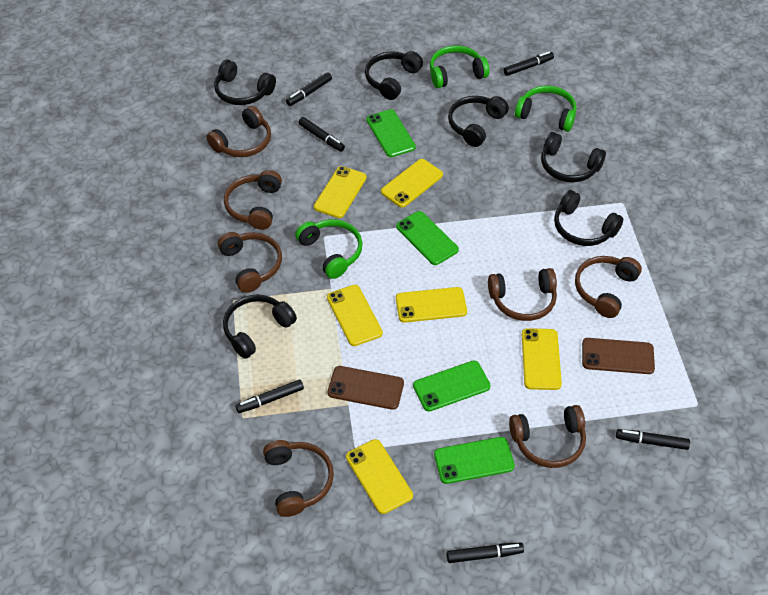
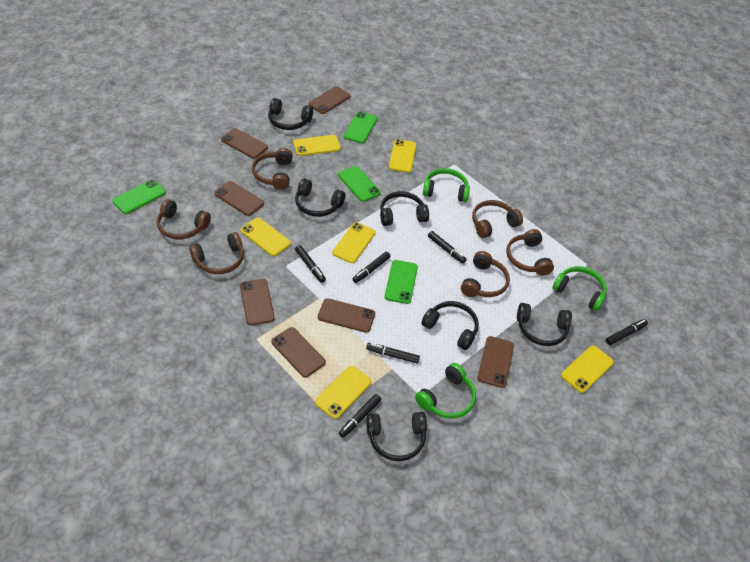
brown headphones: 7 -> 6
brown phone: 2 -> 7

